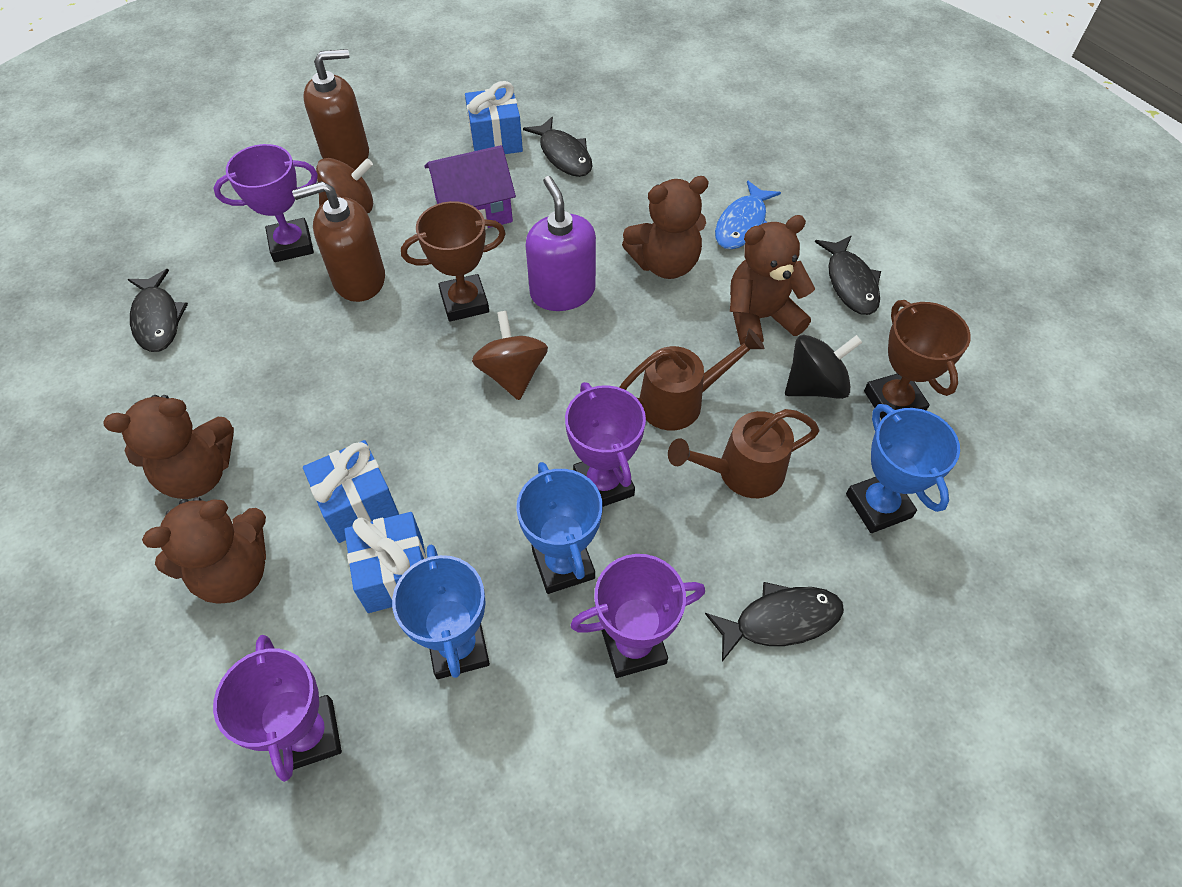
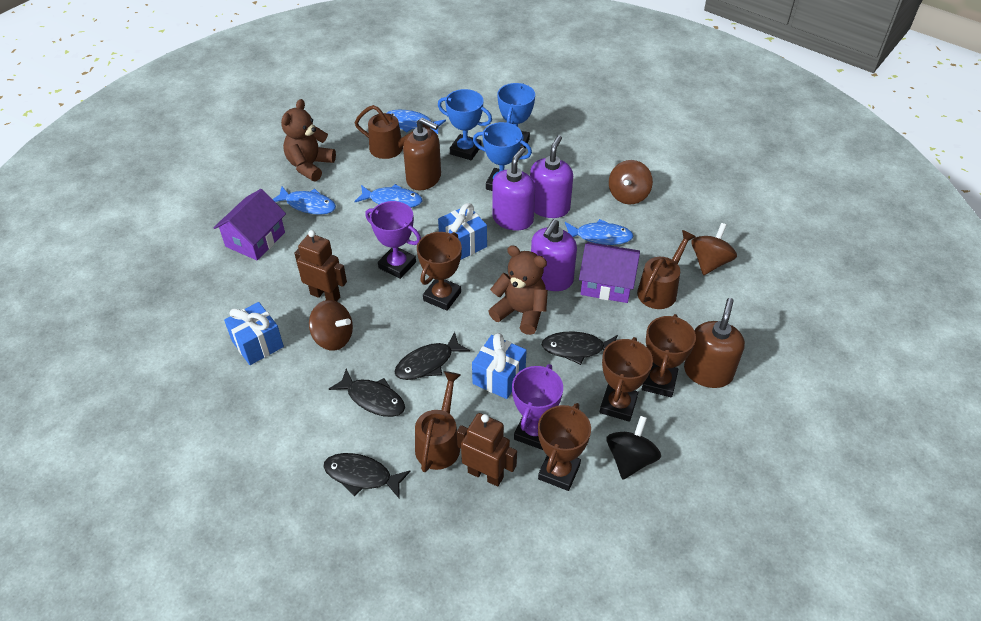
blue fish: 1 -> 4
brown robot: 0 -> 2
brown spinning top: 2 -> 3
brown teddy bear: 4 -> 2
brown trophy: 2 -> 4
brown watering can: 2 -> 3
purple house: 1 -> 2
purple soap dispenser: 1 -> 3
purple trophy: 4 -> 2

